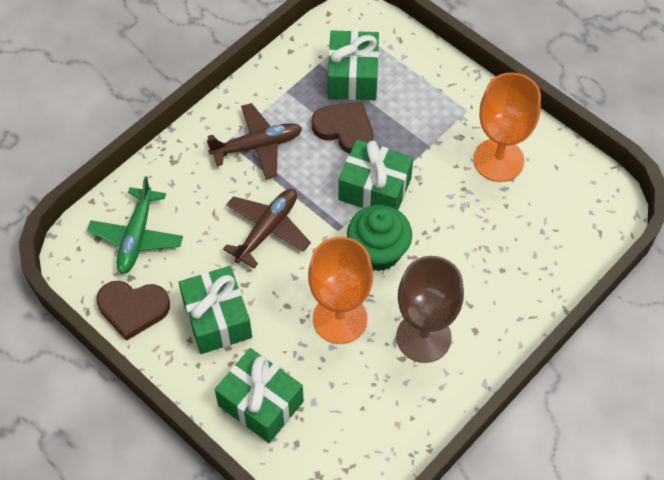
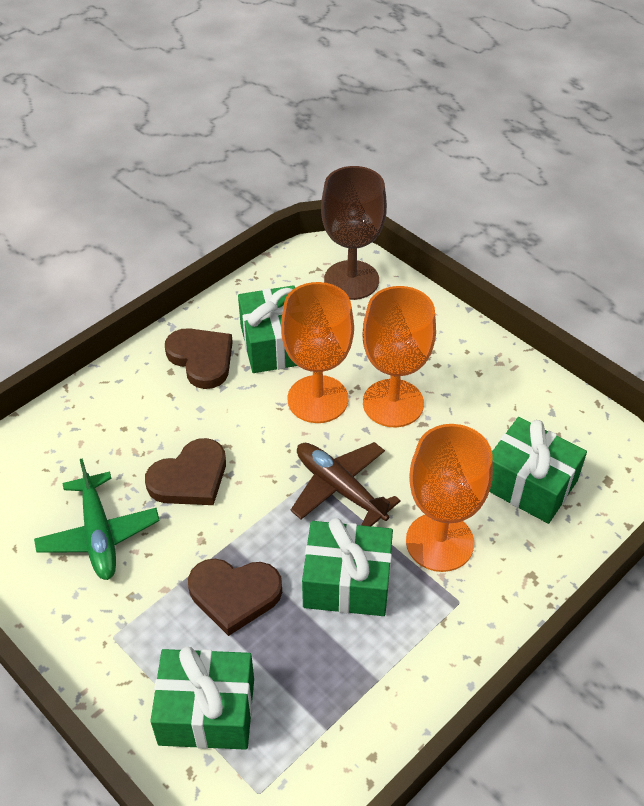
brown heart: 2 -> 3
brown plane: 2 -> 1
green cupcake: 1 -> 0
orange goblet: 2 -> 3

